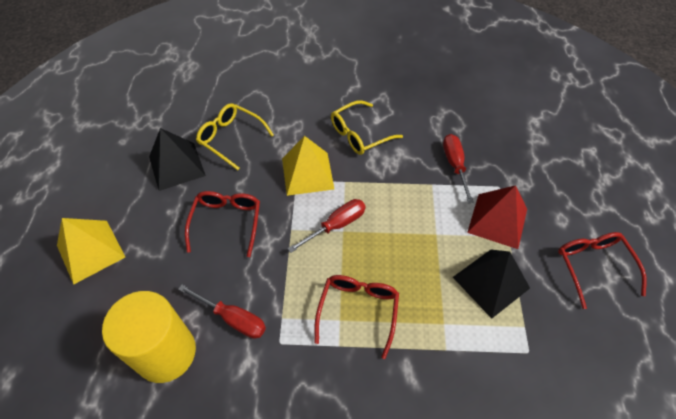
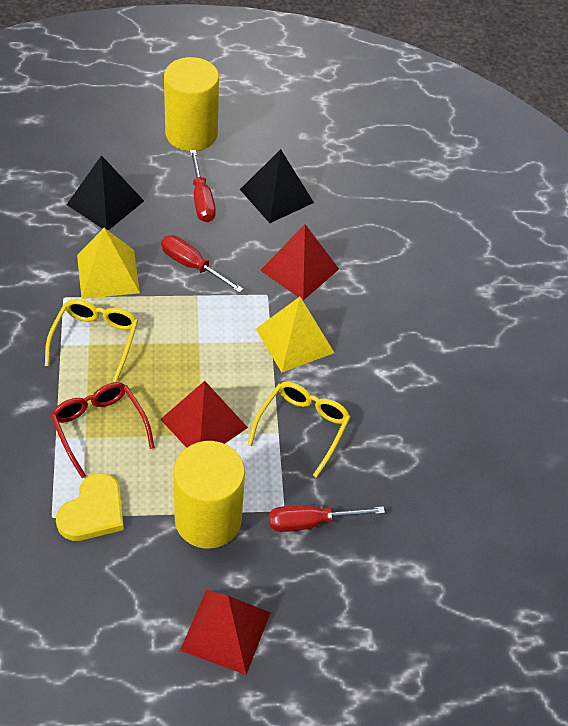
red glasses: 3 -> 1
red pyramid: 1 -> 3
yellow cylinder: 1 -> 2
yellow heart: 0 -> 1

